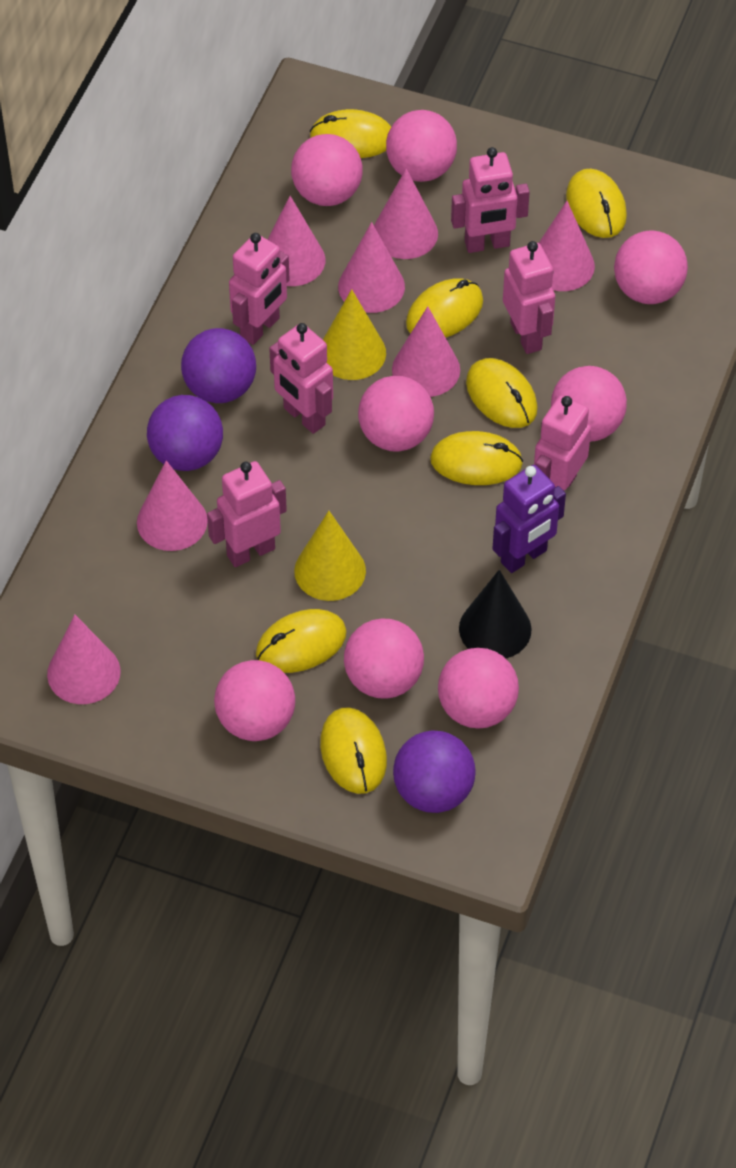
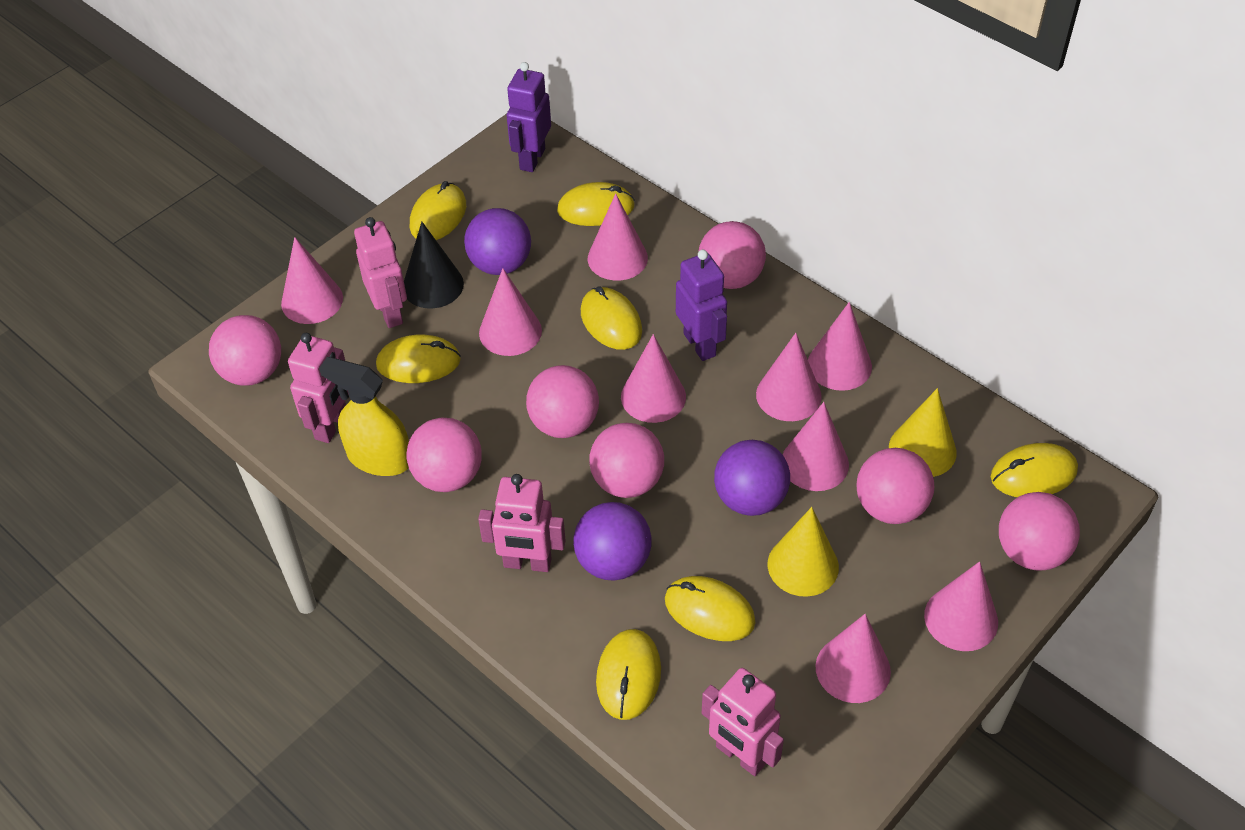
pink ball: 8 -> 7
pink cone: 7 -> 9
pink robot: 6 -> 4
purple robot: 1 -> 2
yellow spray bottle: 0 -> 1

